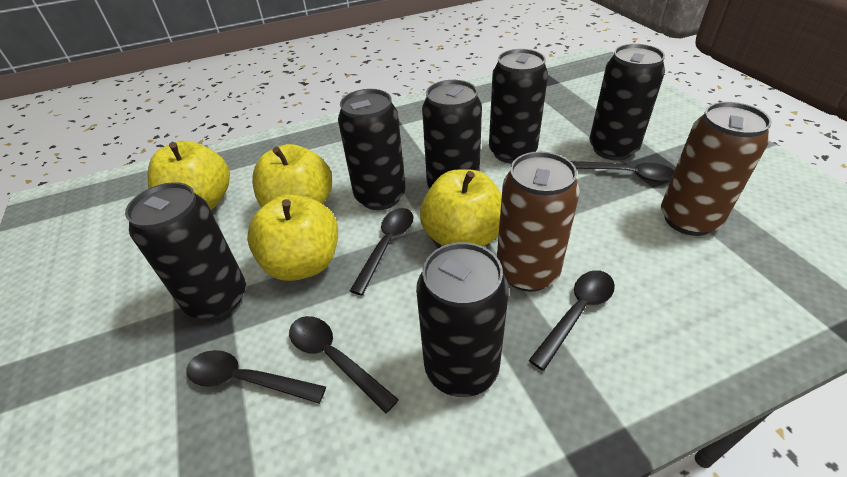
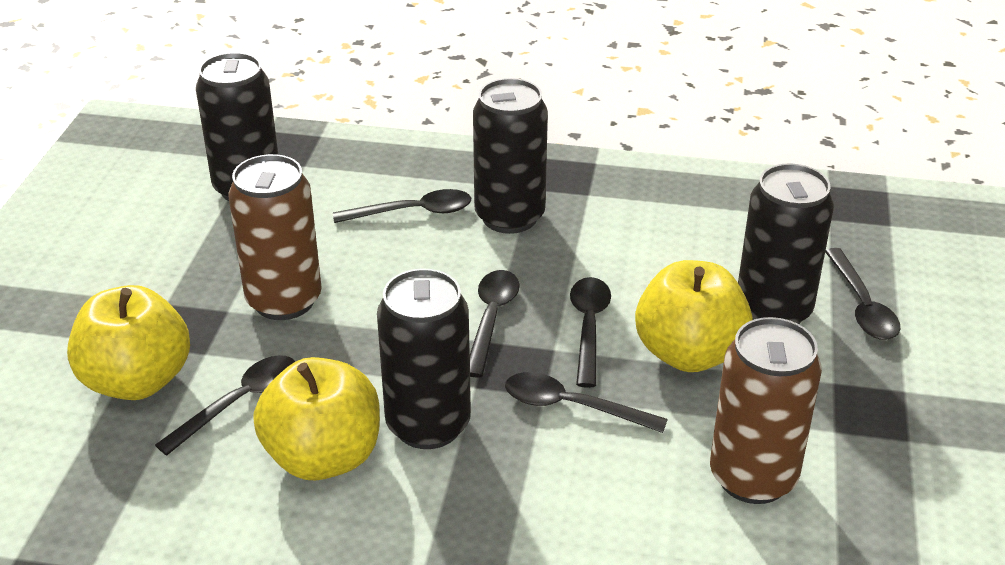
black can: 6 -> 4
black spoon: 5 -> 6
yellow apple: 4 -> 3

